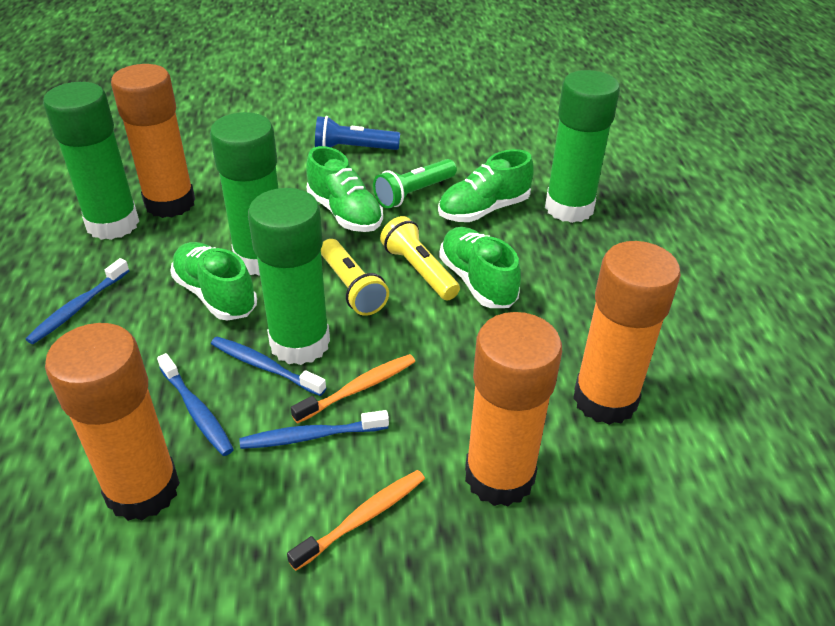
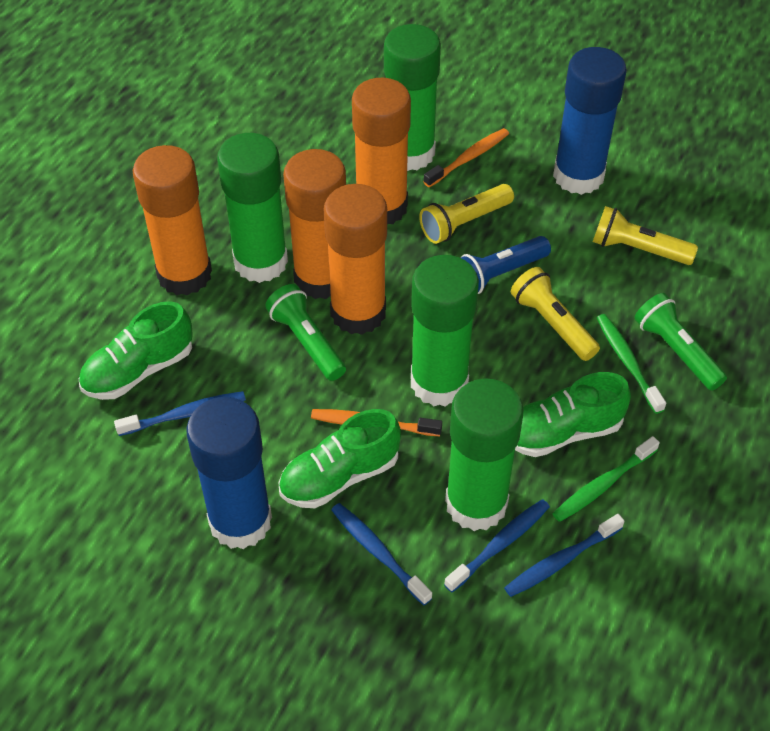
blue glue stick: 0 -> 2
green flashlight: 1 -> 2
green shoe: 4 -> 3
green toothbrush: 0 -> 2
yellow flashlight: 2 -> 3

